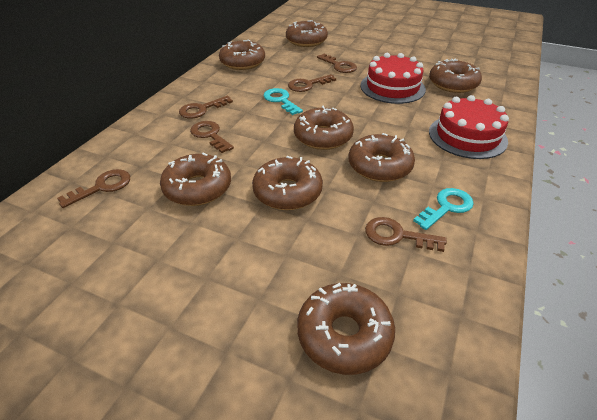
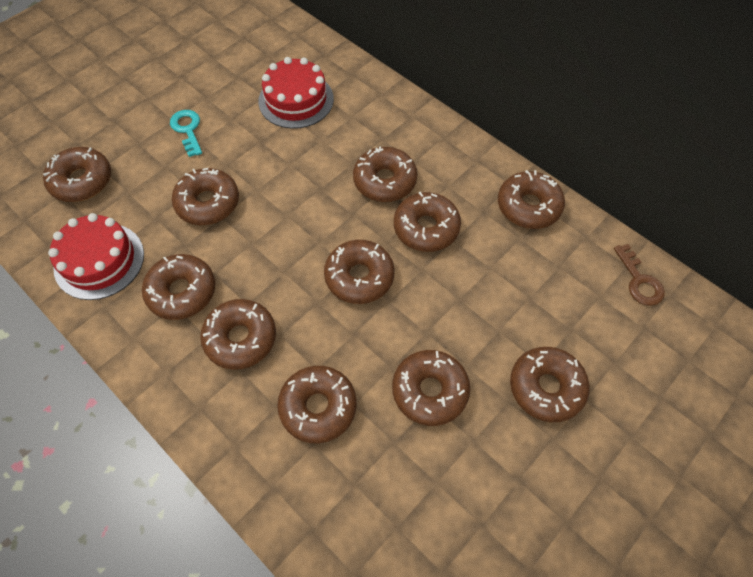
brown donut: 8 -> 11
brown key: 6 -> 1
turquoise key: 2 -> 1

